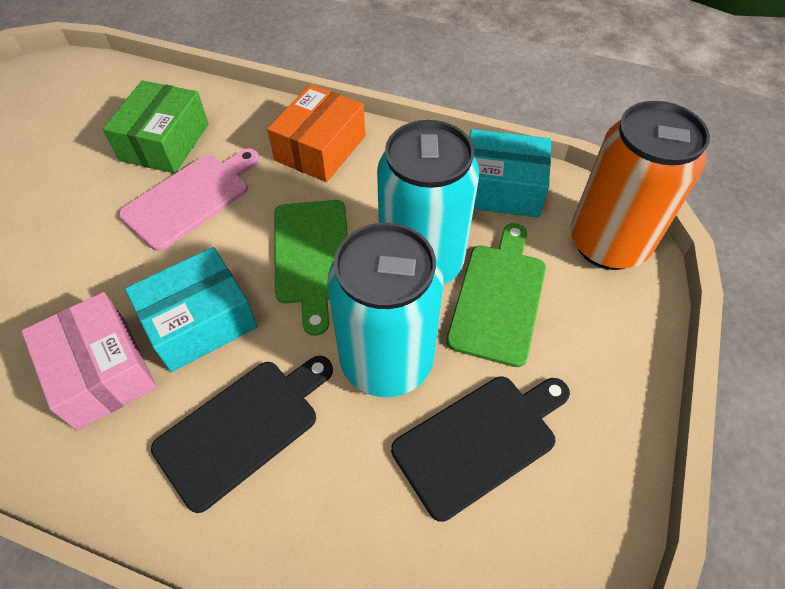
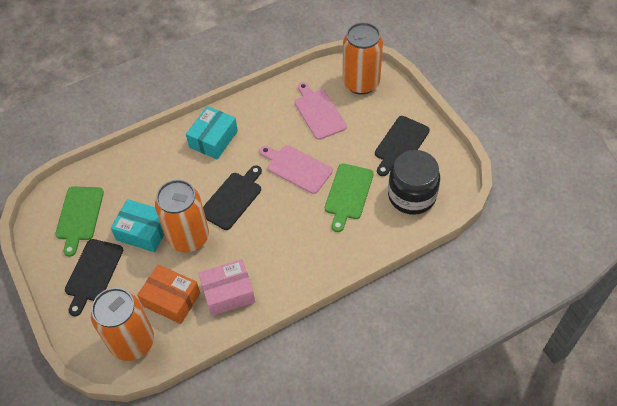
black cutting board: 2 -> 3
black jar: 0 -> 1
green box: 1 -> 0
orange can: 1 -> 3
pink cutting board: 1 -> 2
turquoise can: 2 -> 0

